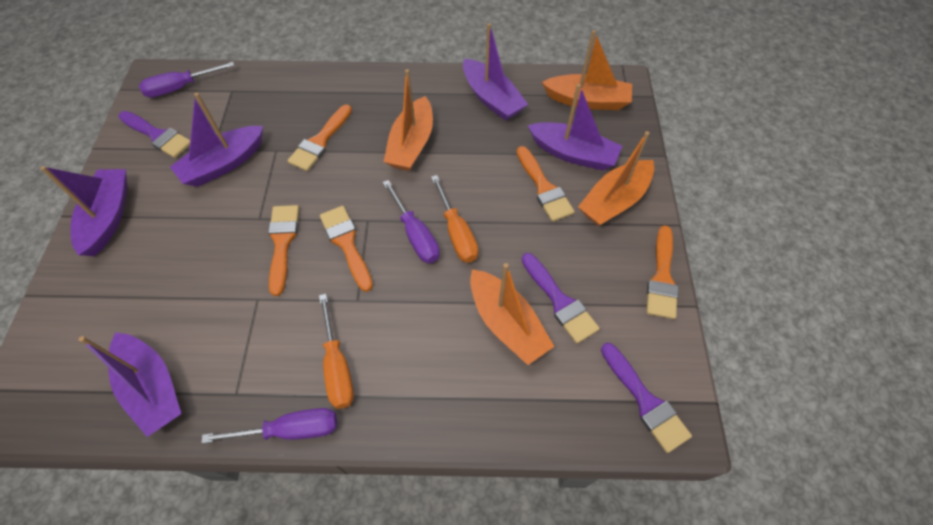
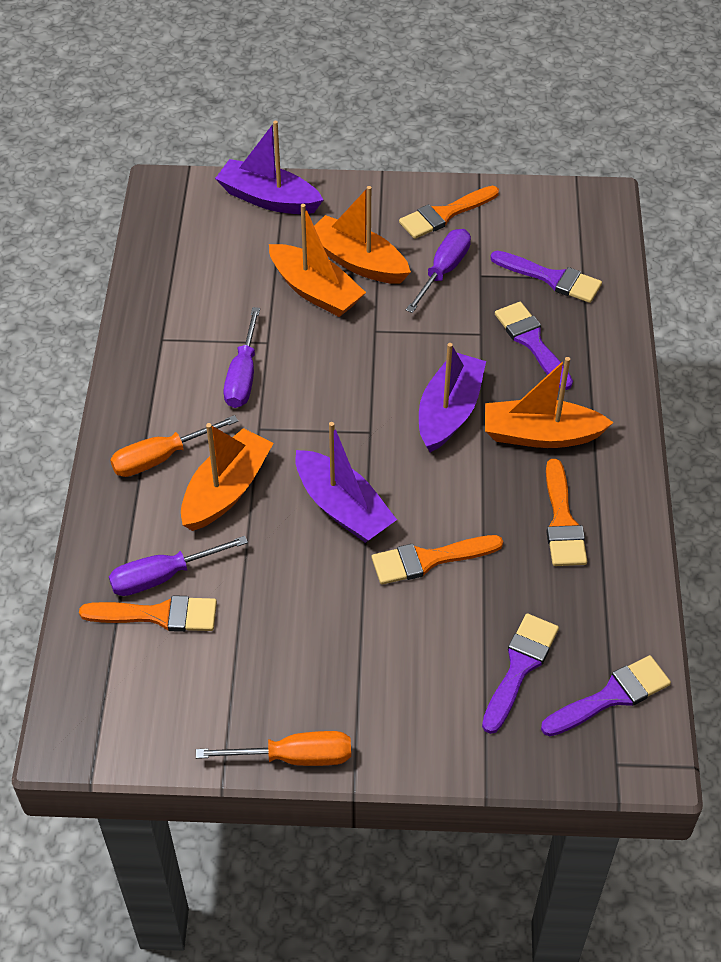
orange brush: 5 -> 4
purple boat: 5 -> 3
purple brush: 3 -> 4

